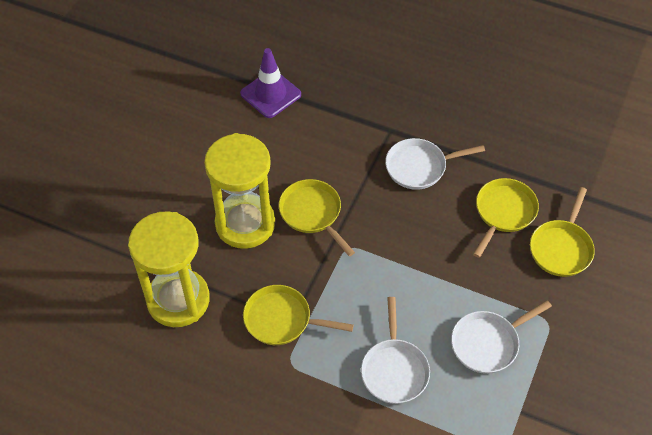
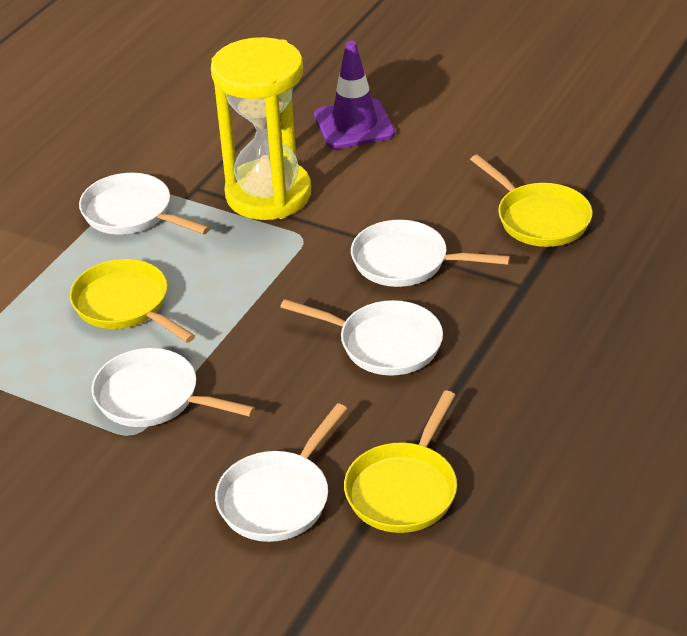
white pan: 3 -> 5
yellow hourglass: 2 -> 1
yellow pan: 4 -> 3

